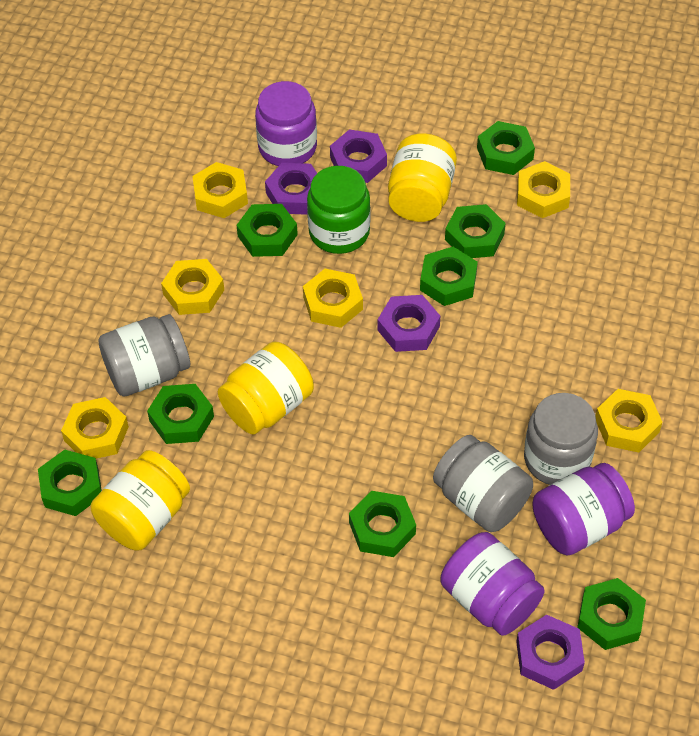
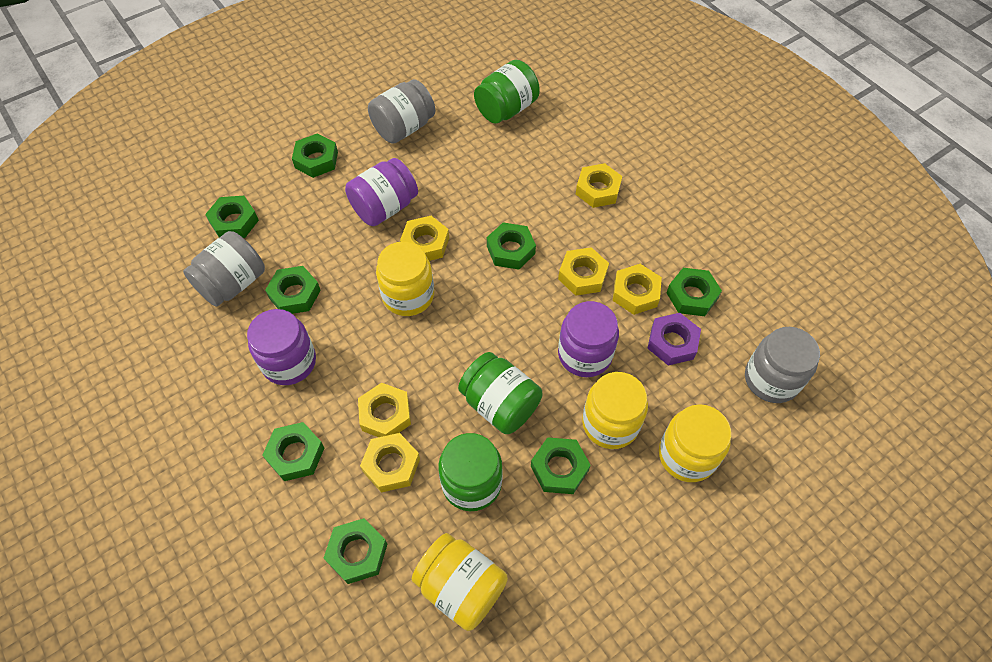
green jar: 1 -> 3
purple nut: 4 -> 1
yellow jar: 3 -> 4

